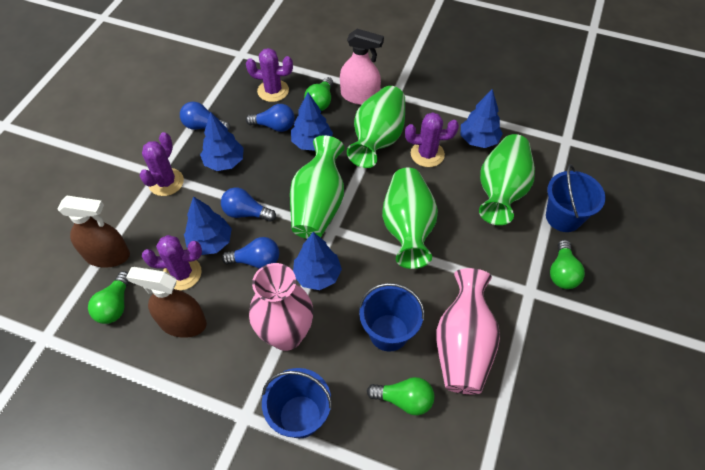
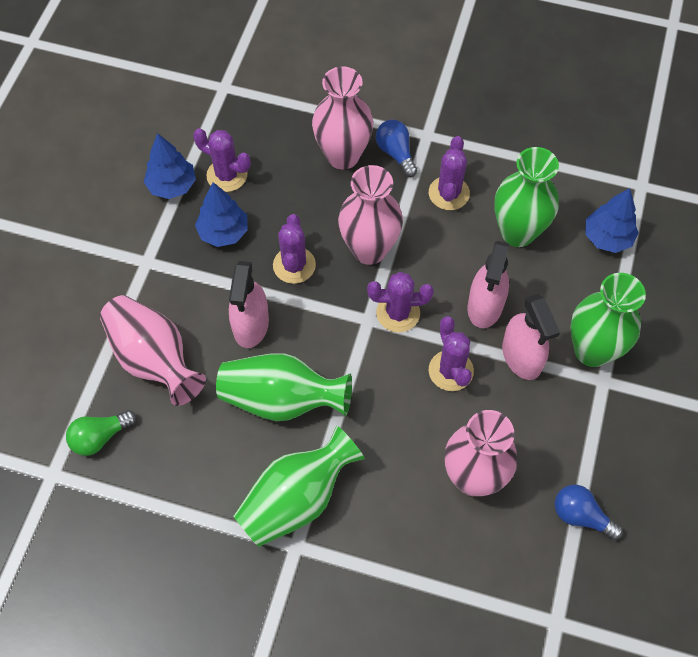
blue bucket: 3 -> 0
blue light bulb: 4 -> 2
blue tree: 5 -> 3
brown spray bottle: 2 -> 0
green light bulb: 4 -> 1
pink spray bottle: 1 -> 3
pink vase: 2 -> 4
purple cactus: 4 -> 5

